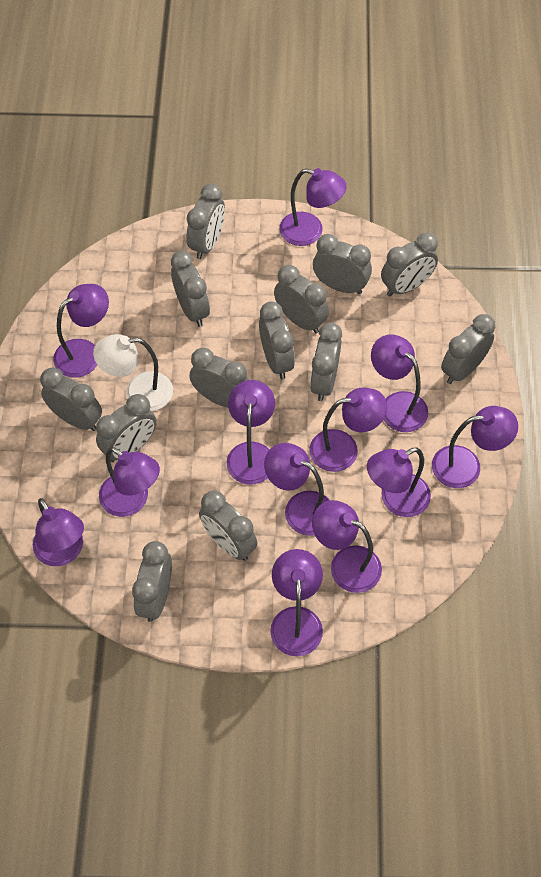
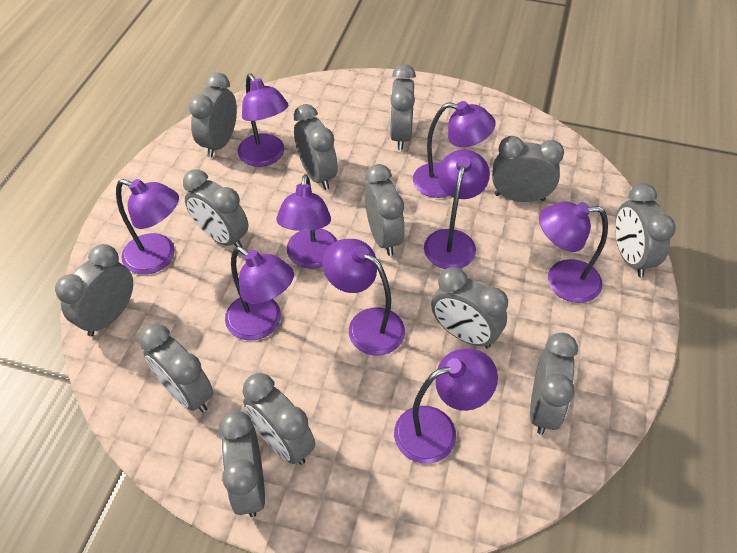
purple lamp: 12 -> 9
white lamp: 1 -> 0

